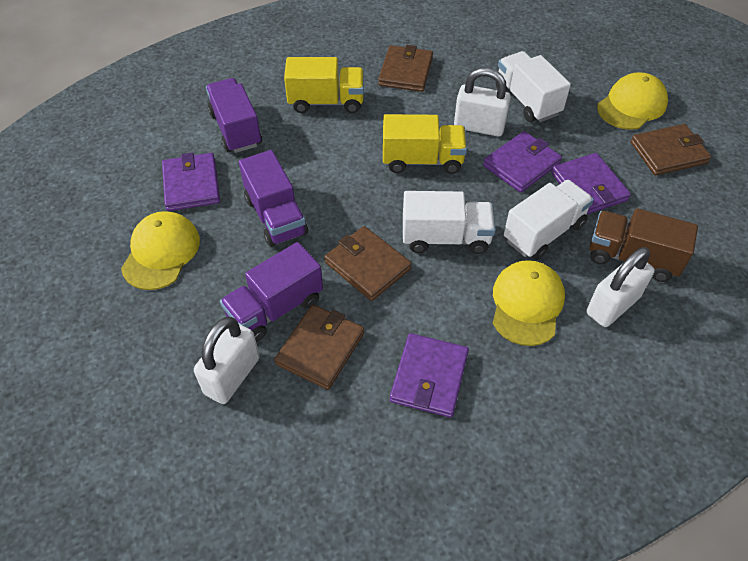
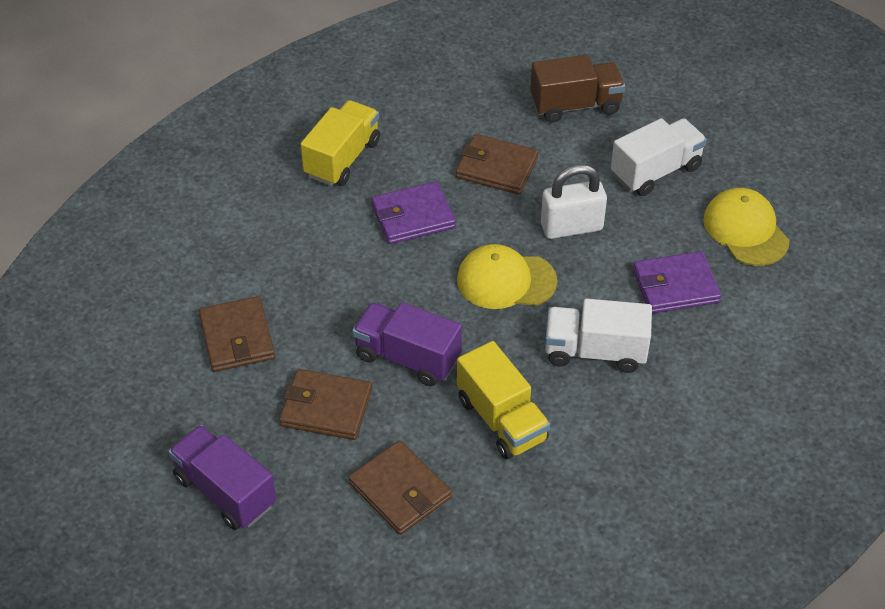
purple truck: 3 -> 2
purple wallet: 4 -> 2
white padlock: 3 -> 1
white truck: 3 -> 2
yellow cap: 3 -> 2

